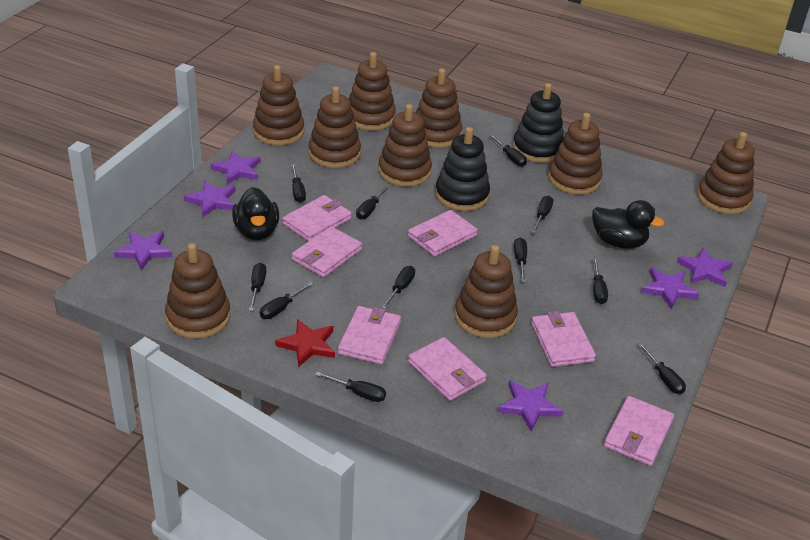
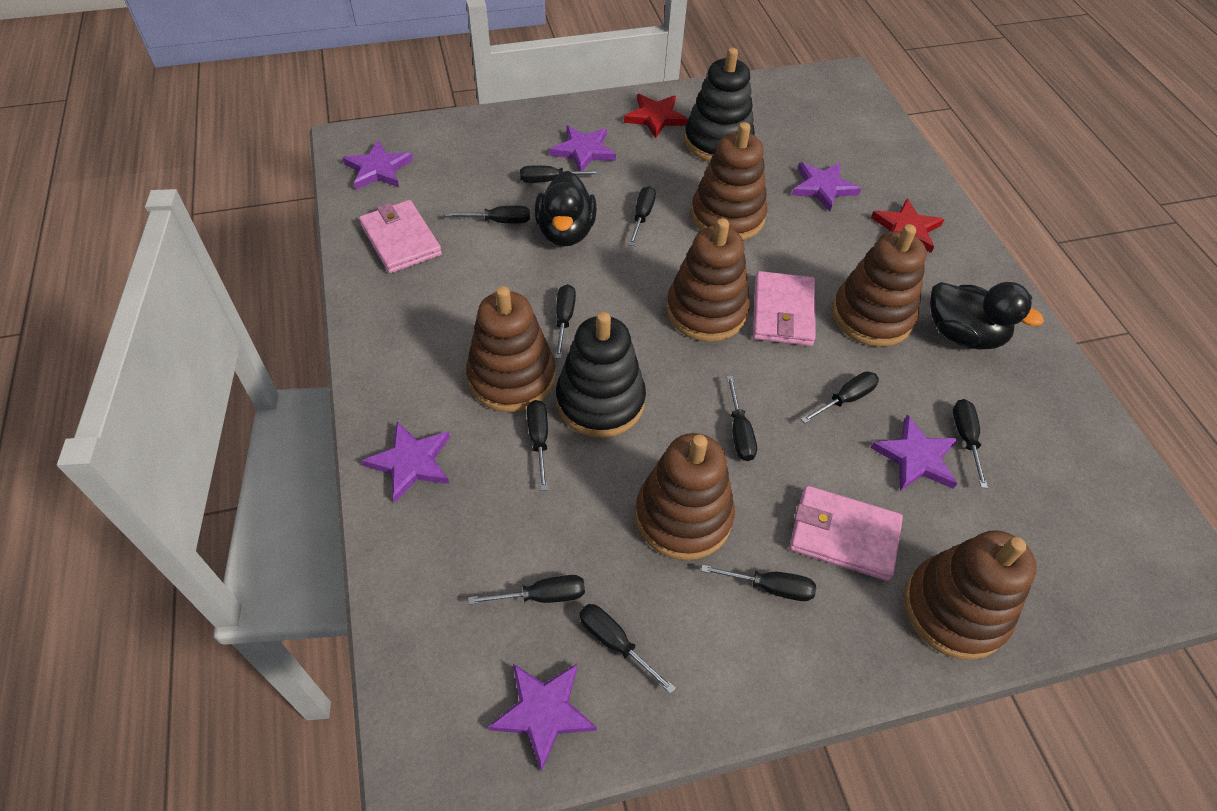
brown stacking toy: 9 -> 6
pink wallet: 7 -> 3
red star: 1 -> 2

